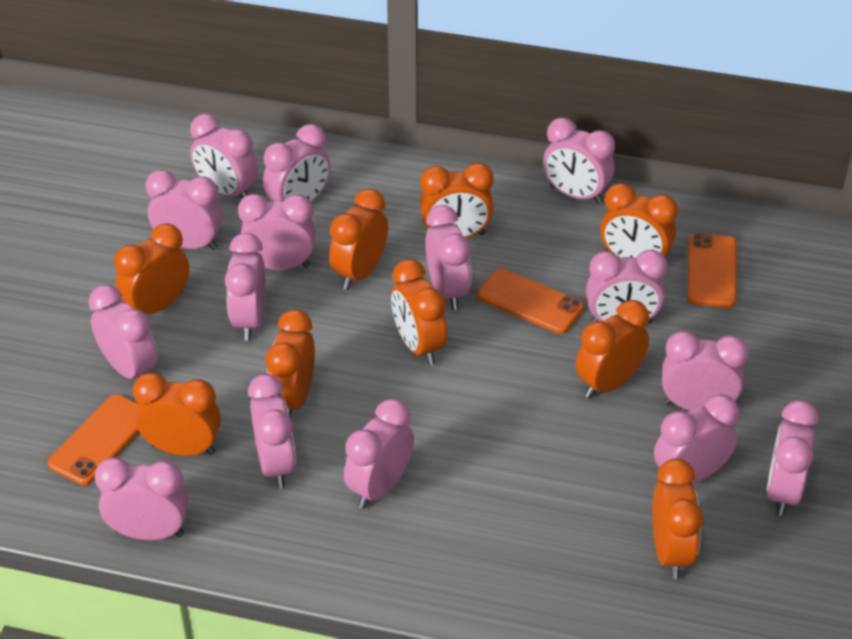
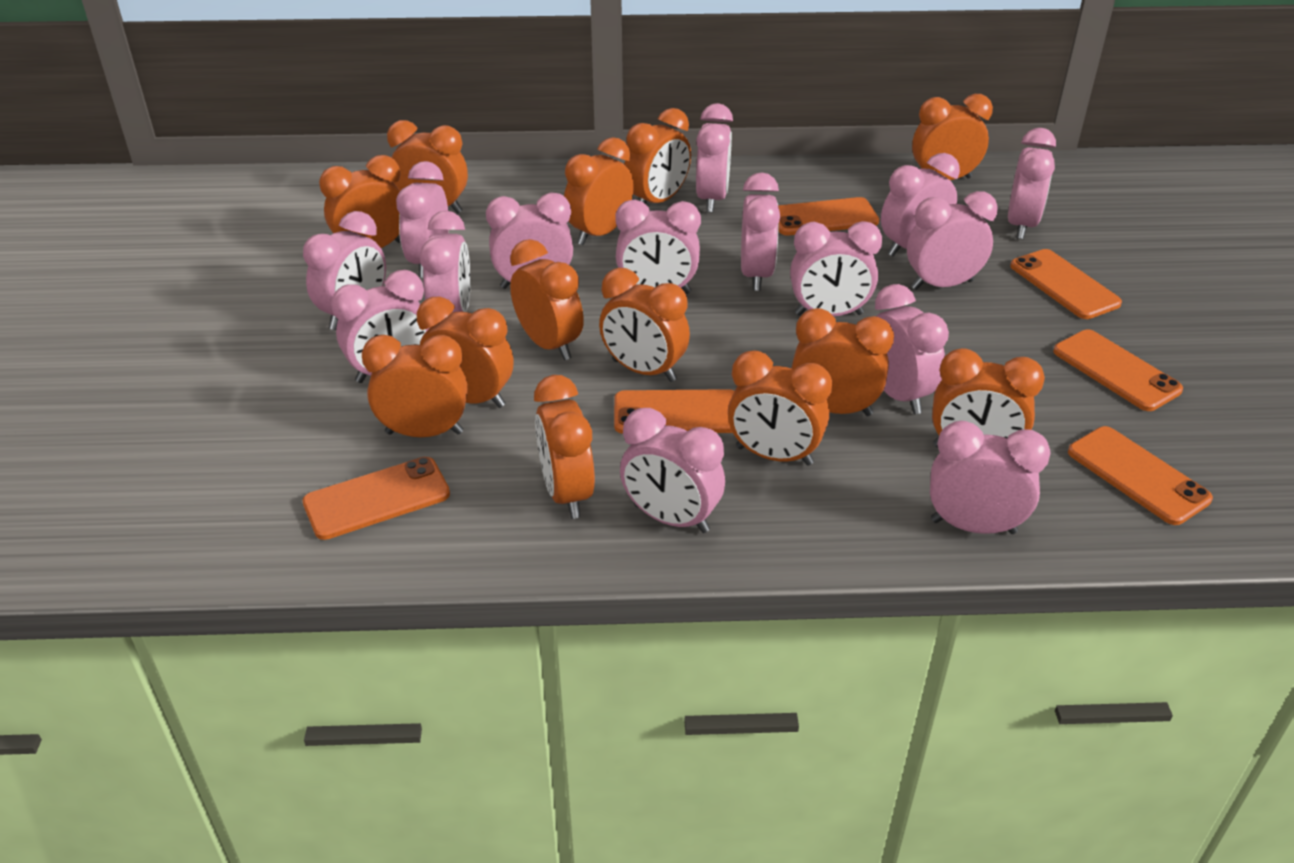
orange clock: 9 -> 13
orange phone: 3 -> 6

